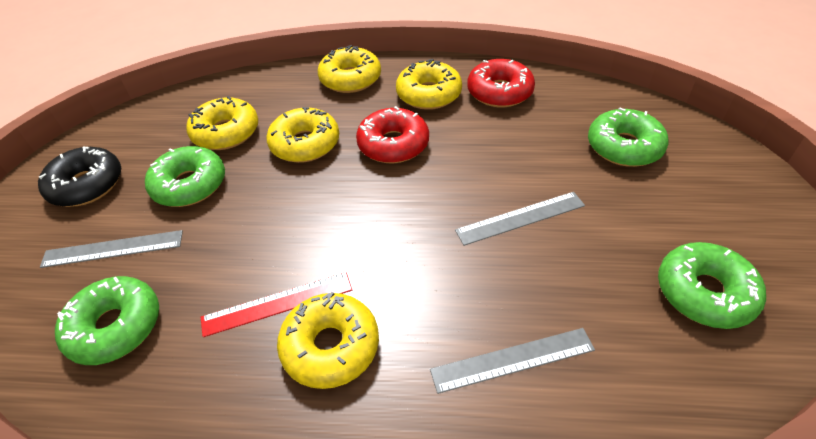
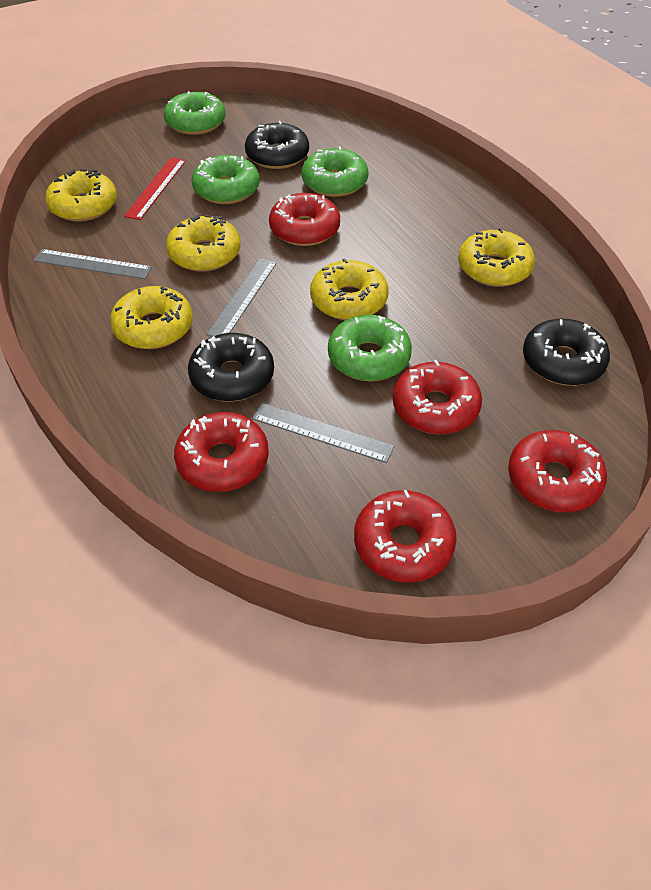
black donut: 1 -> 3
red donut: 2 -> 5

